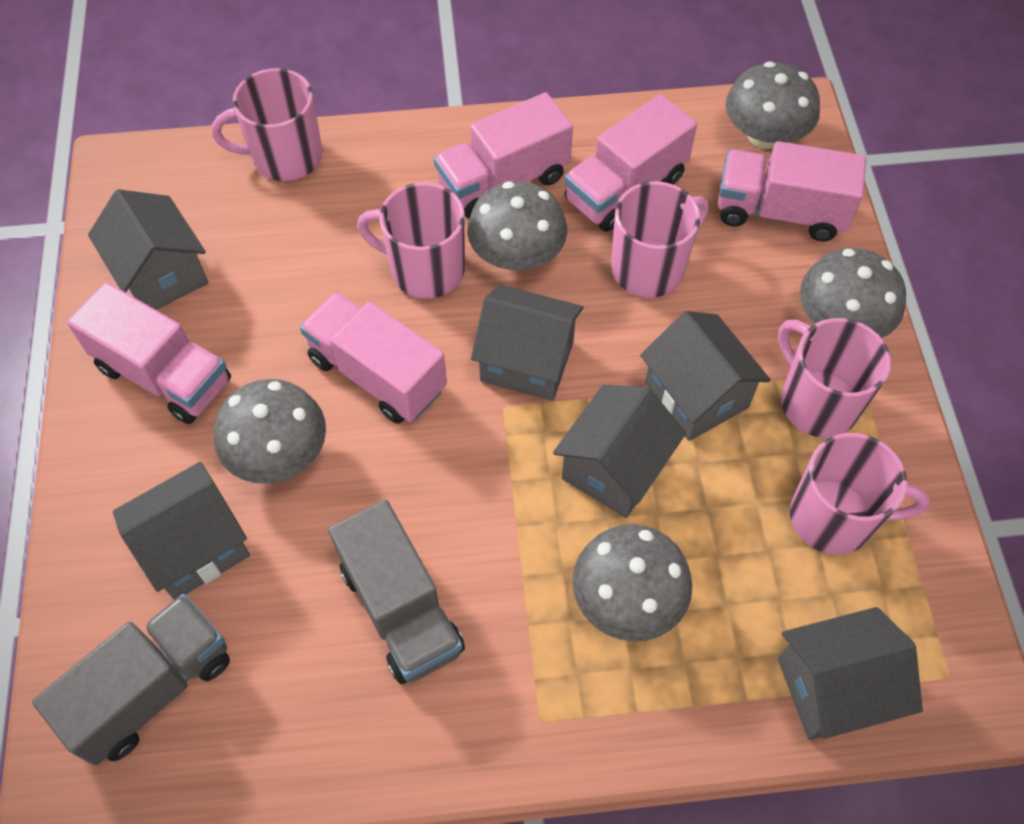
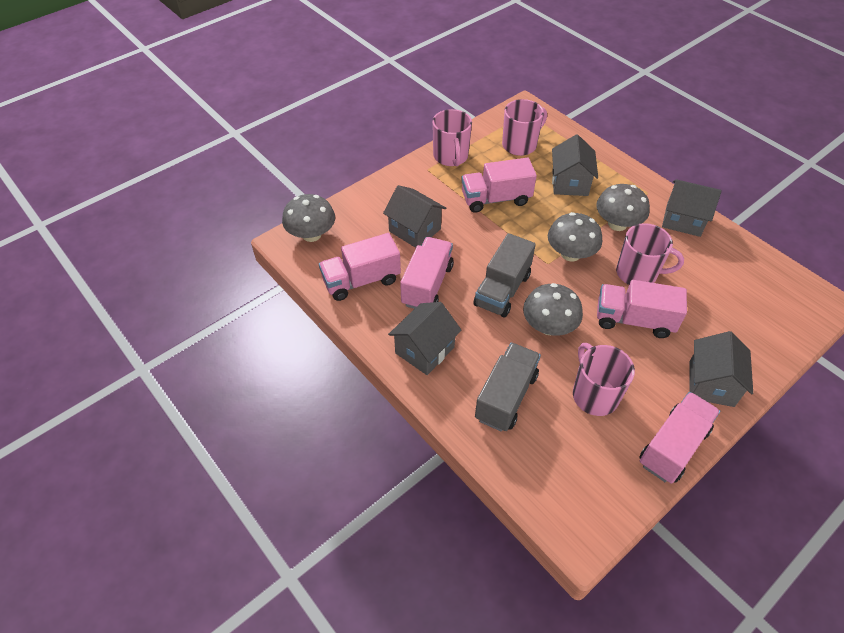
grey house: 6 -> 5
grey mushroom: 5 -> 4
pink mug: 5 -> 4

